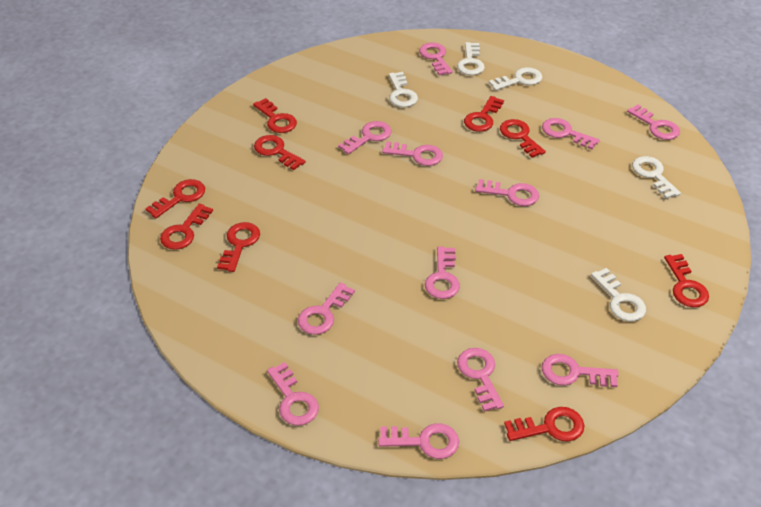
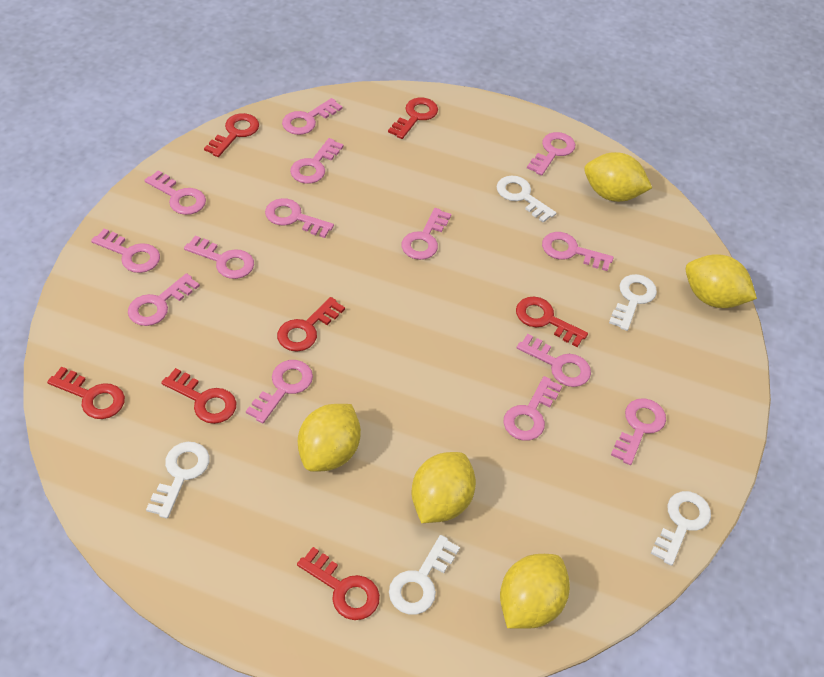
pink key: 12 -> 14
red key: 9 -> 7
yellow lemon: 0 -> 5

